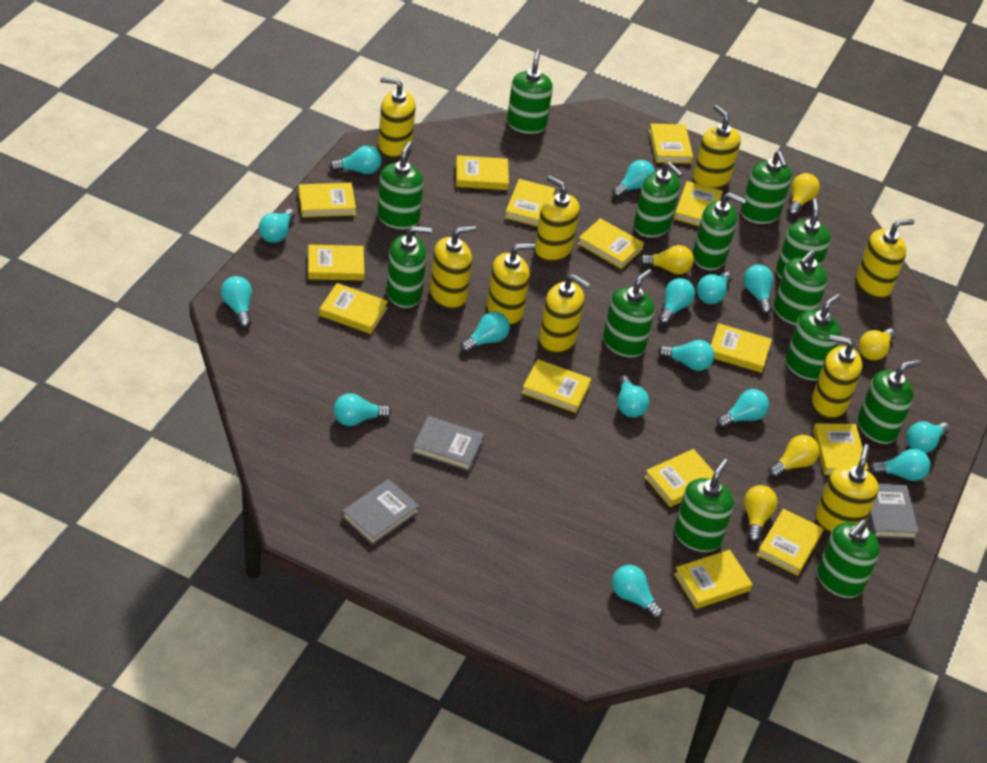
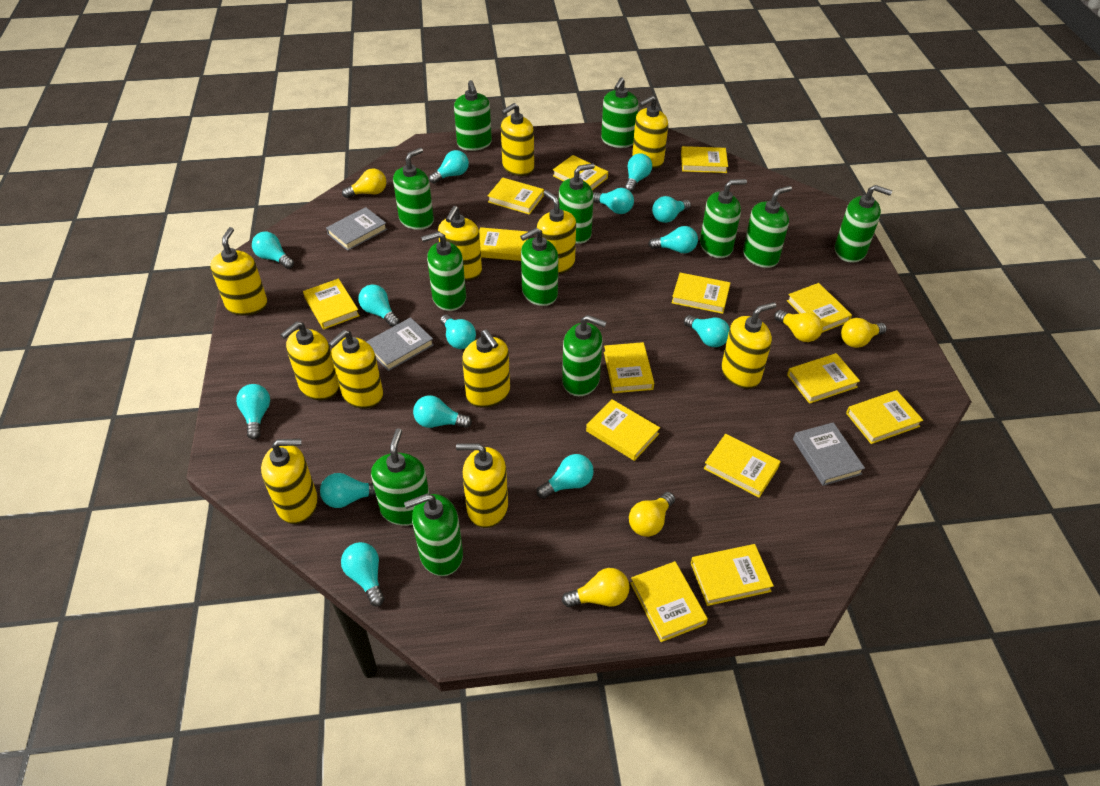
green soap dispenser: 13 -> 12
turquoise light bulb: 15 -> 14
yellow soap dispenser: 9 -> 11

